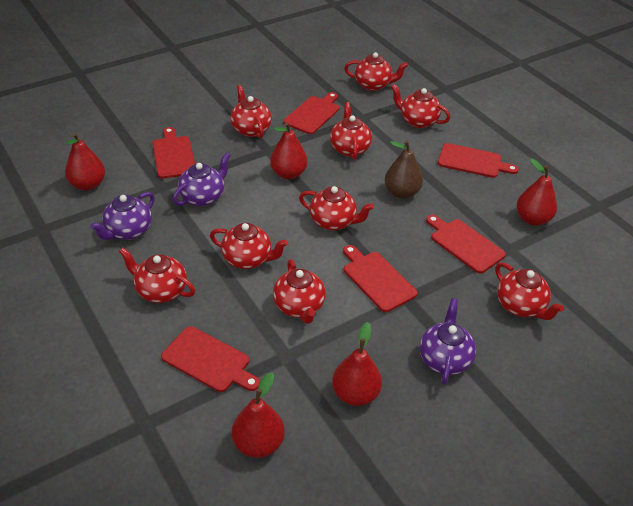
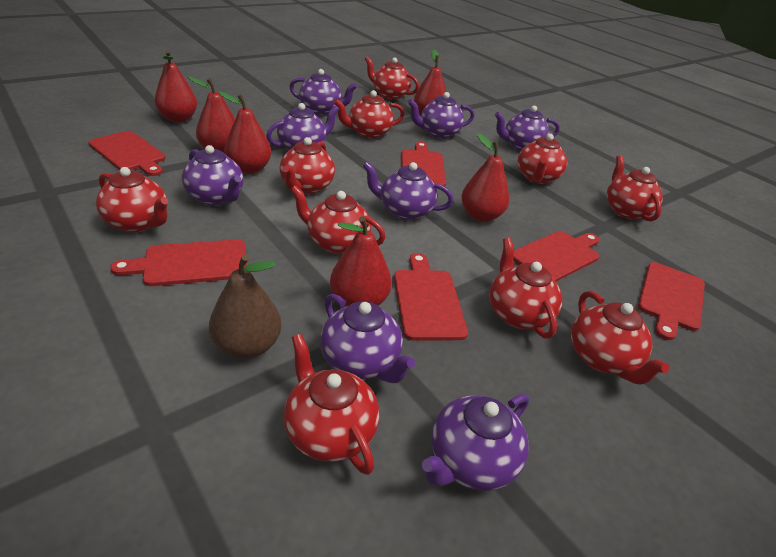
purple teapot: 3 -> 8
red pear: 5 -> 6
red teapot: 9 -> 10

